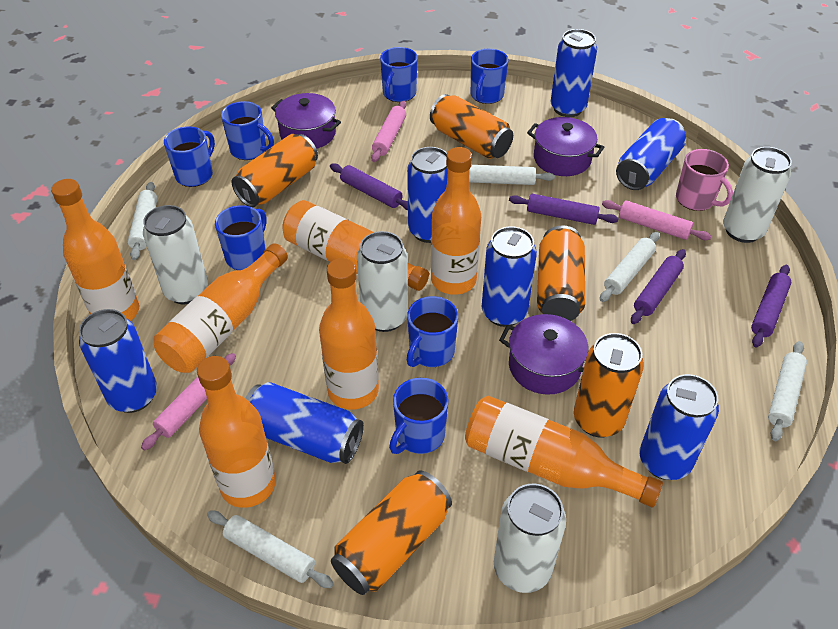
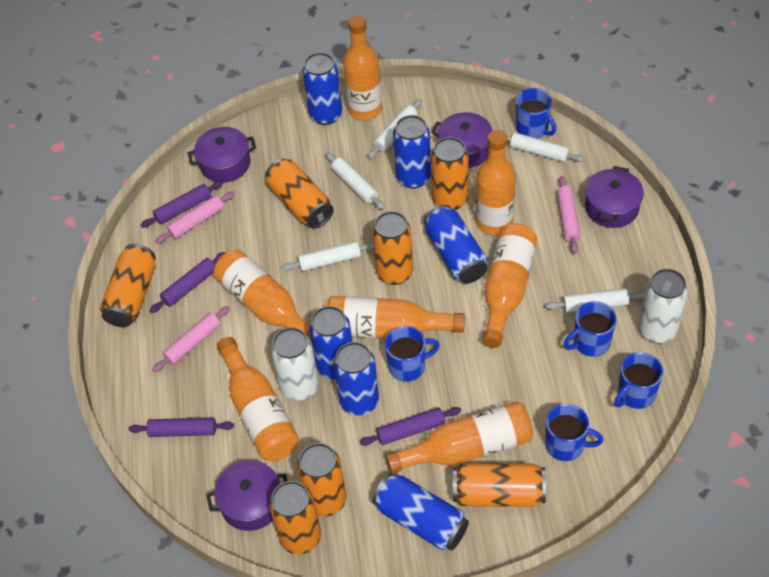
blue can: 7 -> 6
blue mug: 7 -> 5
orange can: 5 -> 7
pink mug: 1 -> 0
purple pot: 3 -> 4
white can: 4 -> 2

